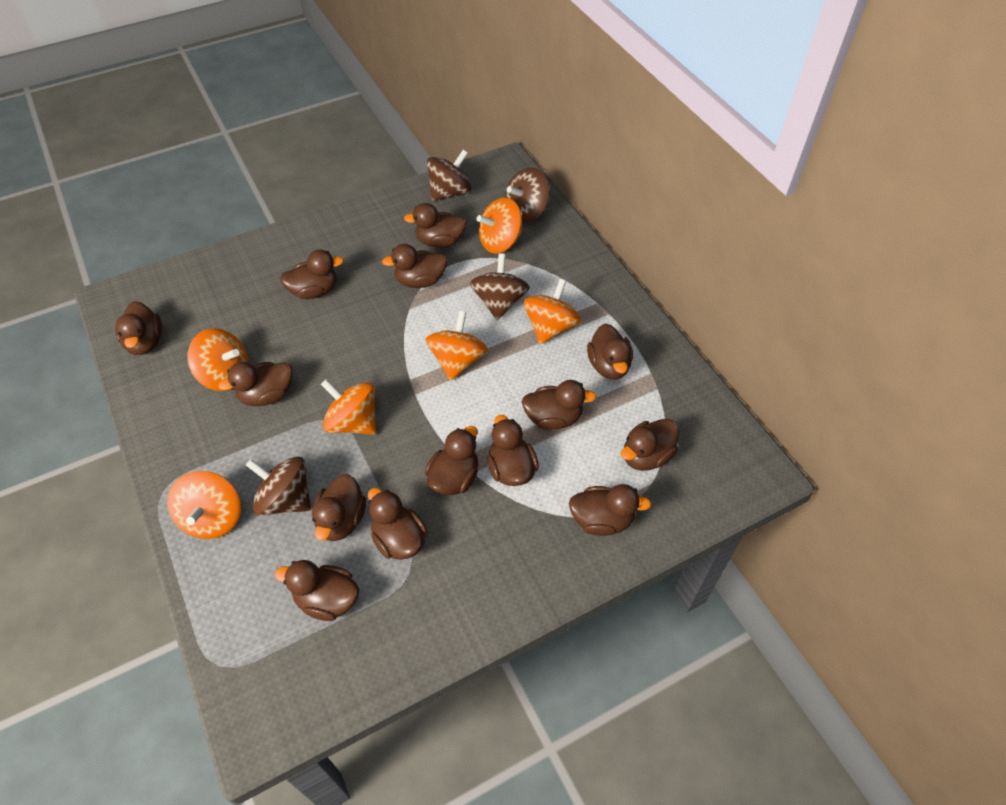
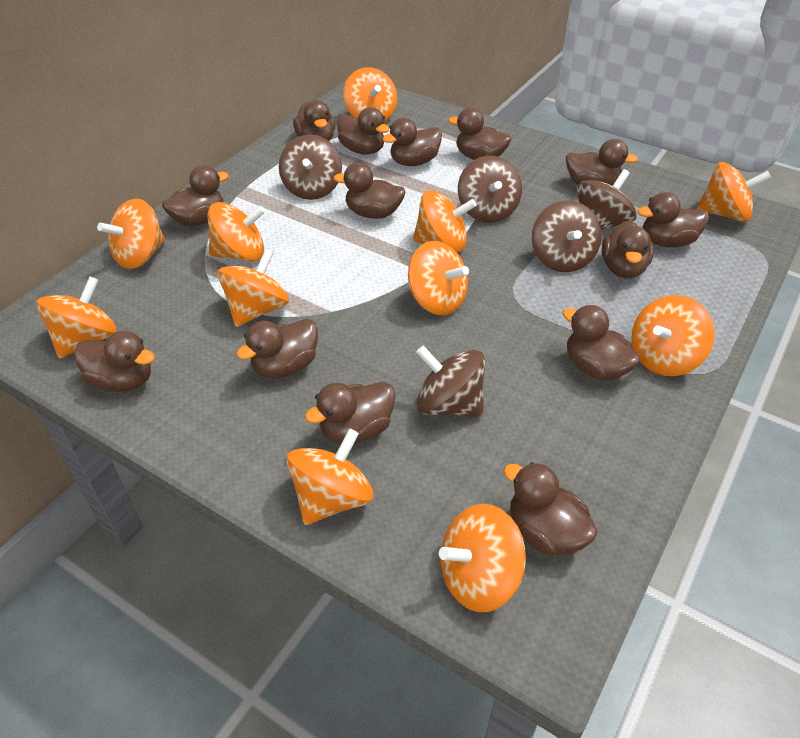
brown spinning top: 4 -> 5
orange spinning top: 6 -> 11

